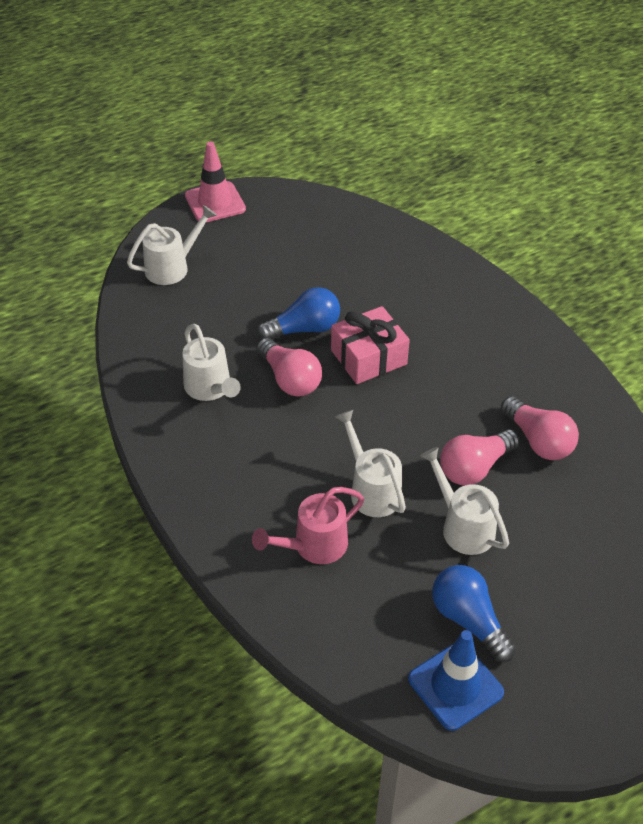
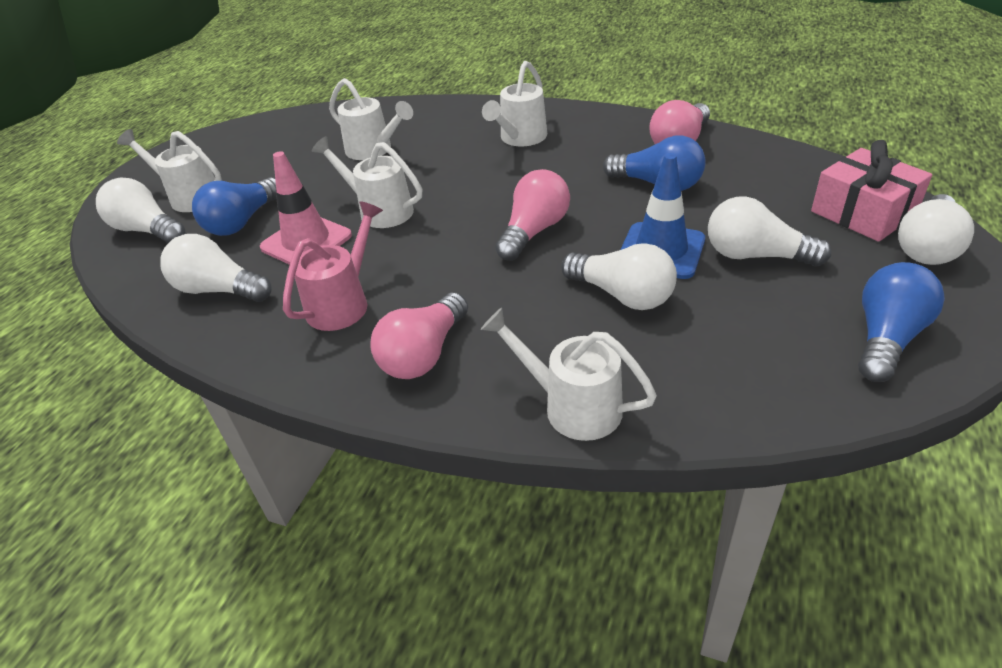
blue light bulb: 2 -> 3
white light bulb: 0 -> 5
white watering can: 4 -> 5

